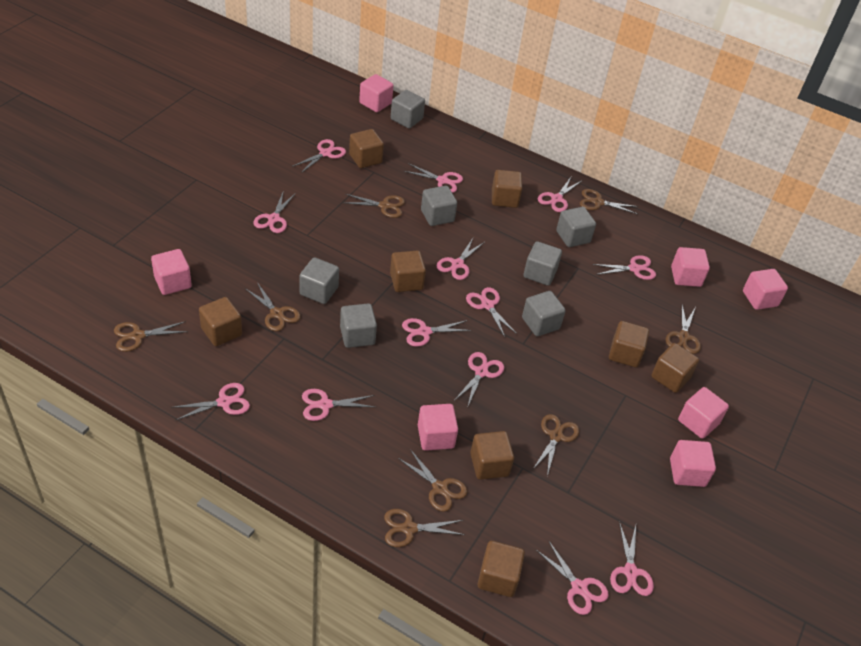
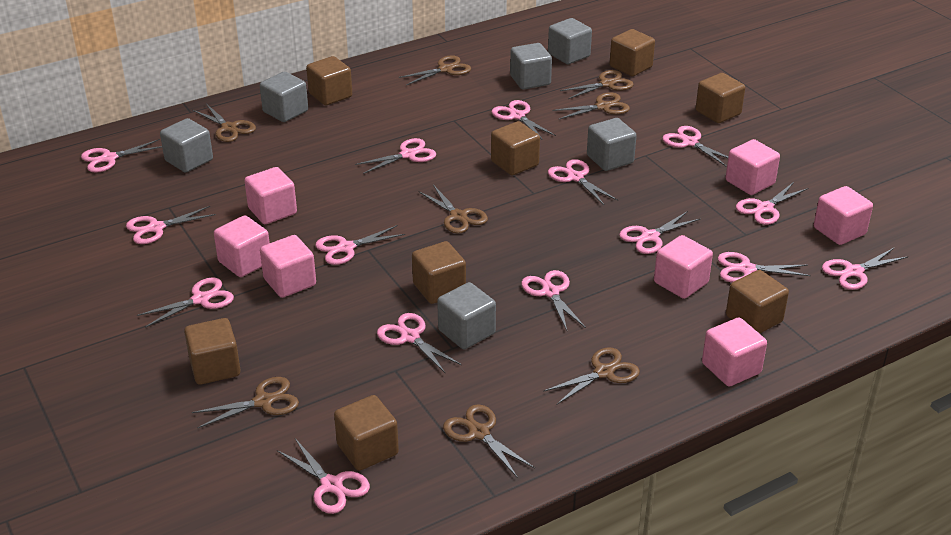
grey cube: 7 -> 6
pink scissors: 13 -> 15

